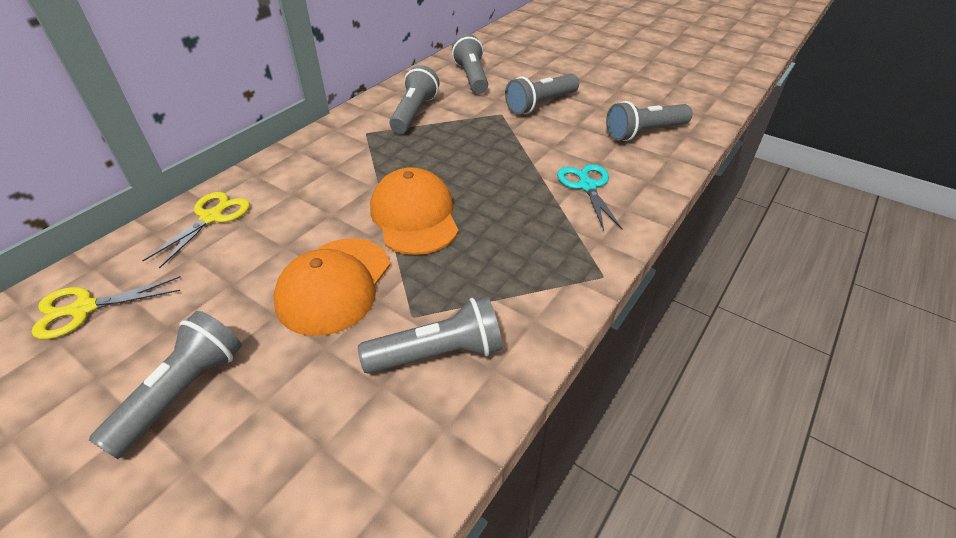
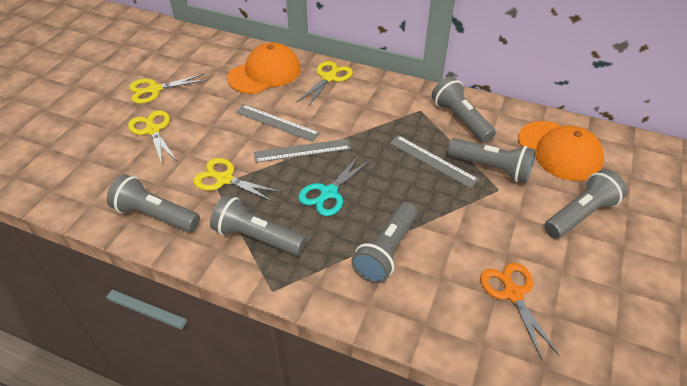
grey ruler: 0 -> 3
orange scissors: 0 -> 1
yellow scissors: 2 -> 4

